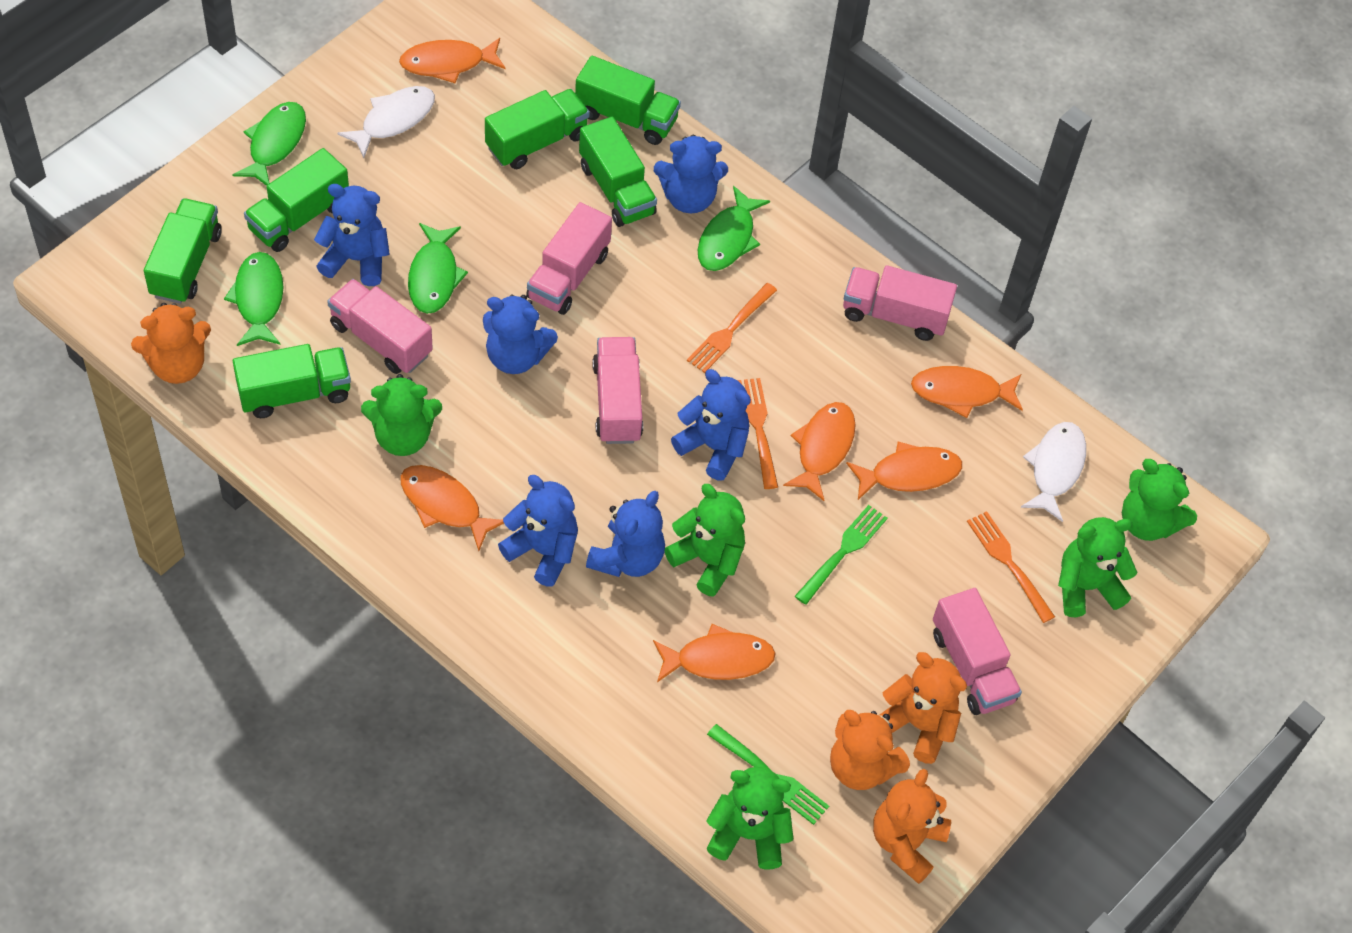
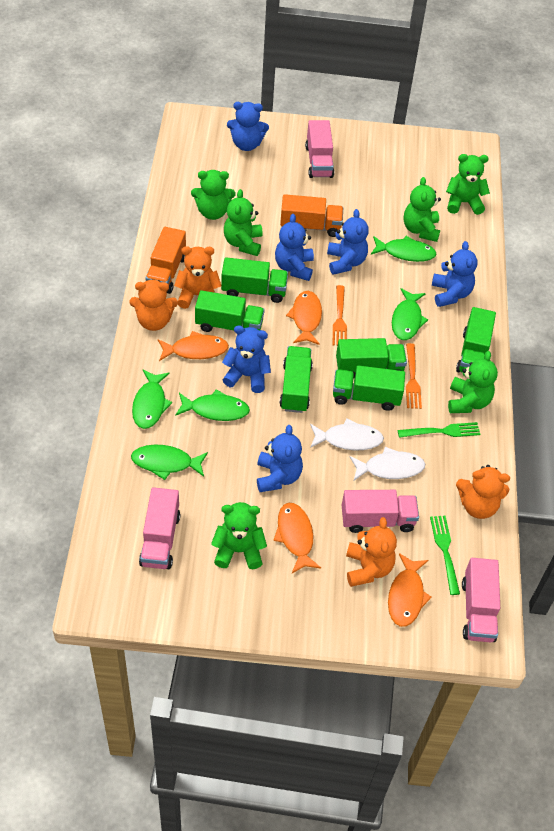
green fish: 4 -> 5
green teddy bear: 5 -> 6
orange fish: 6 -> 4
orange fork: 3 -> 2
orange truck: 0 -> 2
pink truck: 5 -> 4

